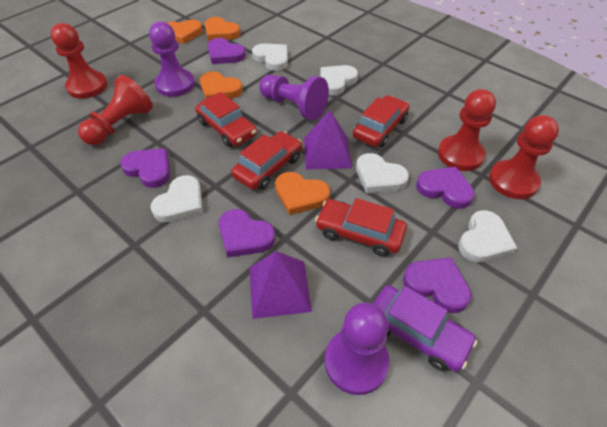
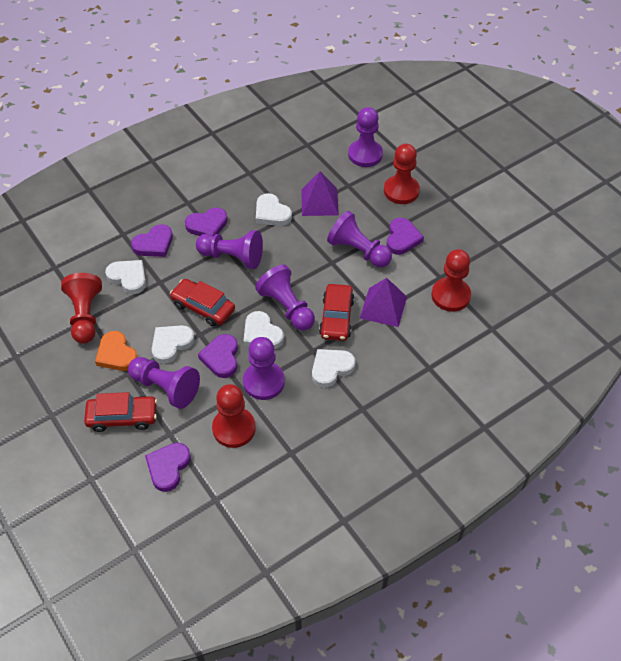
orange heart: 4 -> 1
purple car: 1 -> 0
purple pawn: 3 -> 6
red car: 4 -> 3

